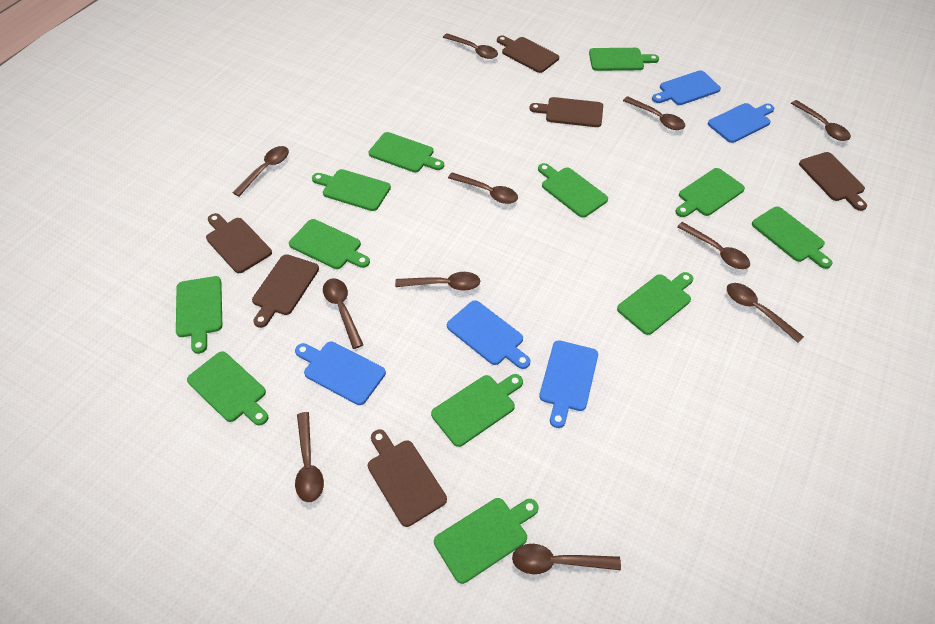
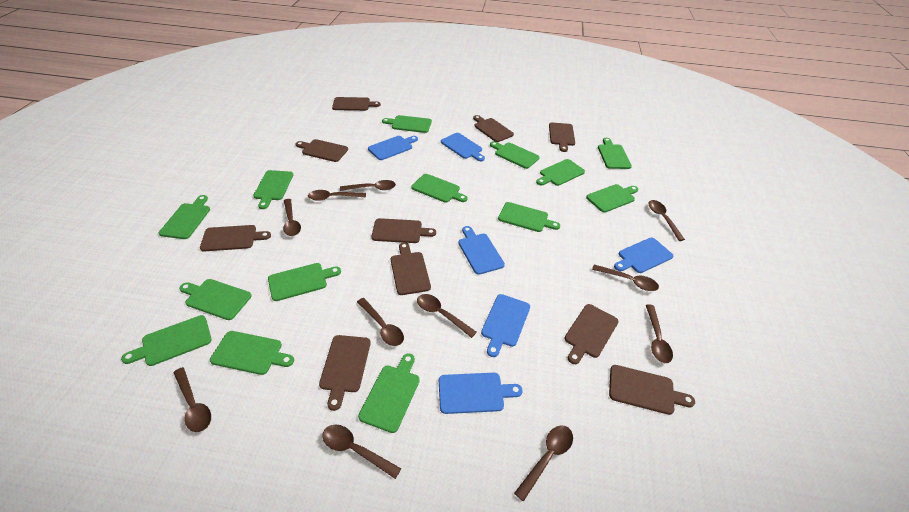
blue cutting board: 5 -> 6
brown cutting board: 6 -> 10
green cutting board: 12 -> 14

